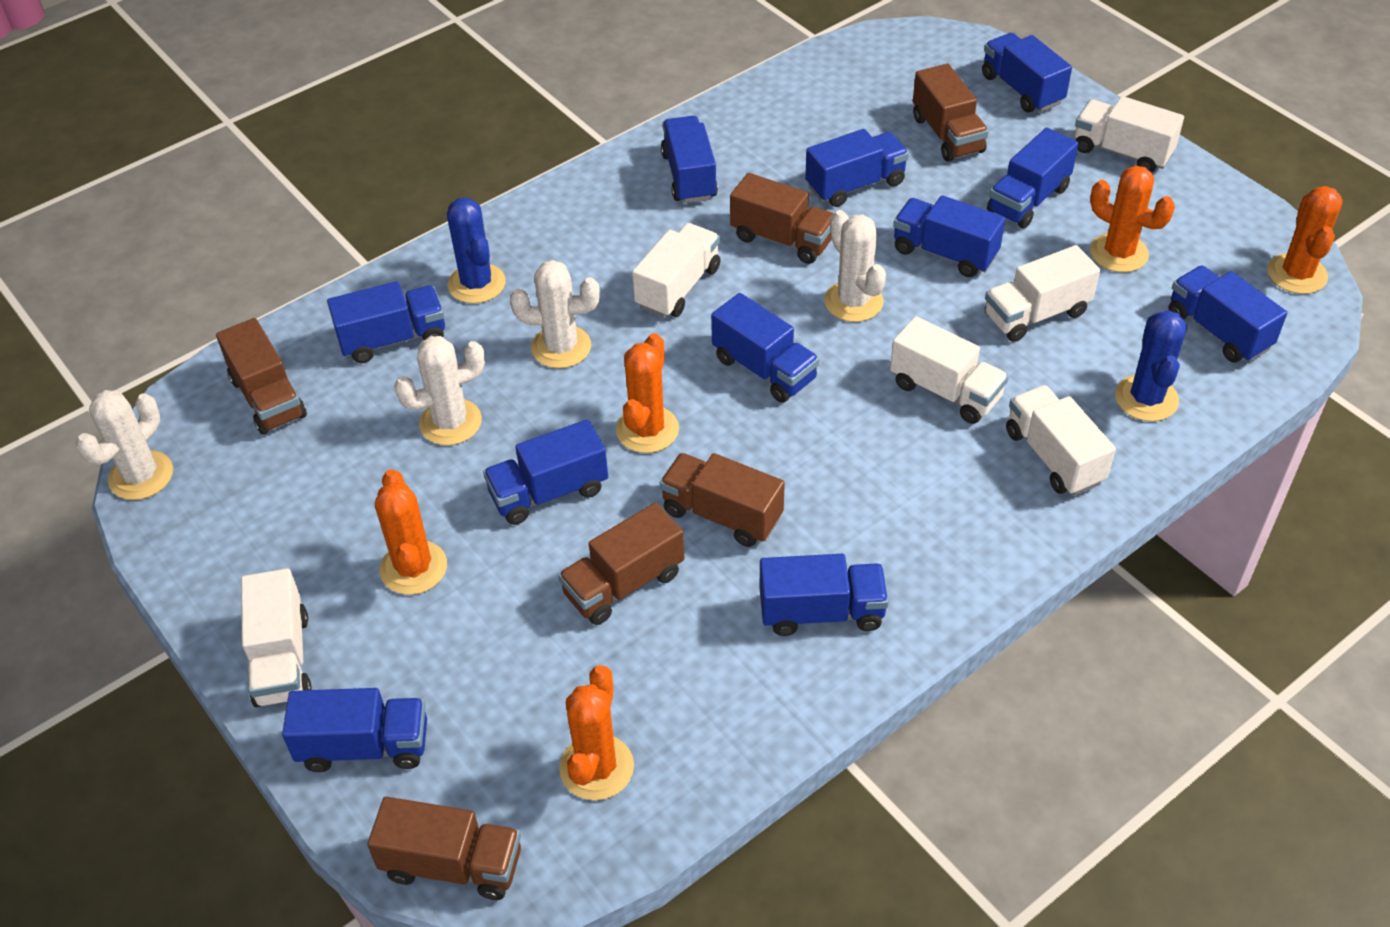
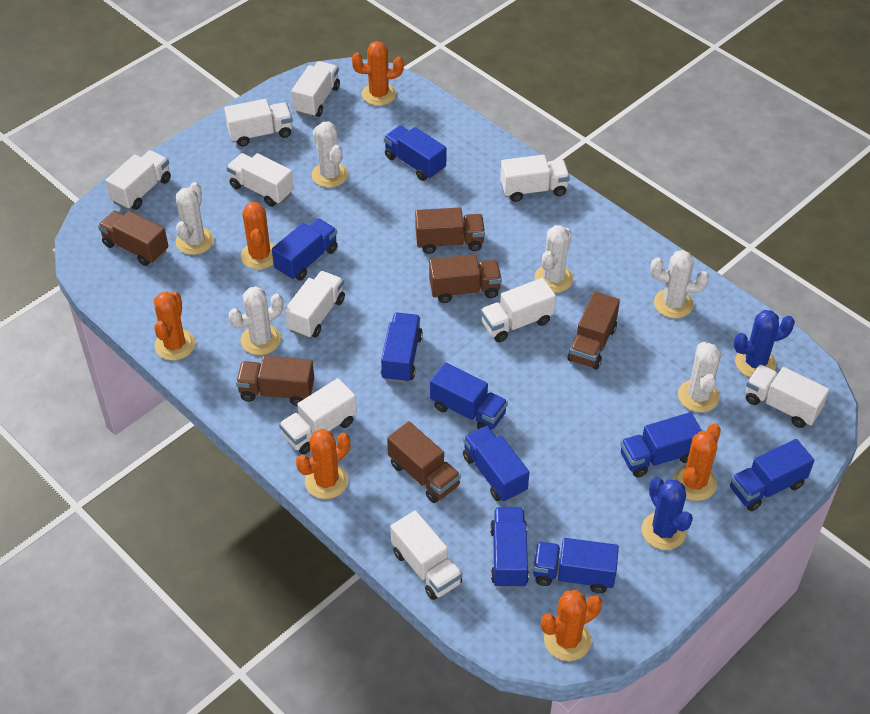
blue truck: 11 -> 9
orange cactus: 5 -> 6
white cactus: 4 -> 6
white truck: 6 -> 10

